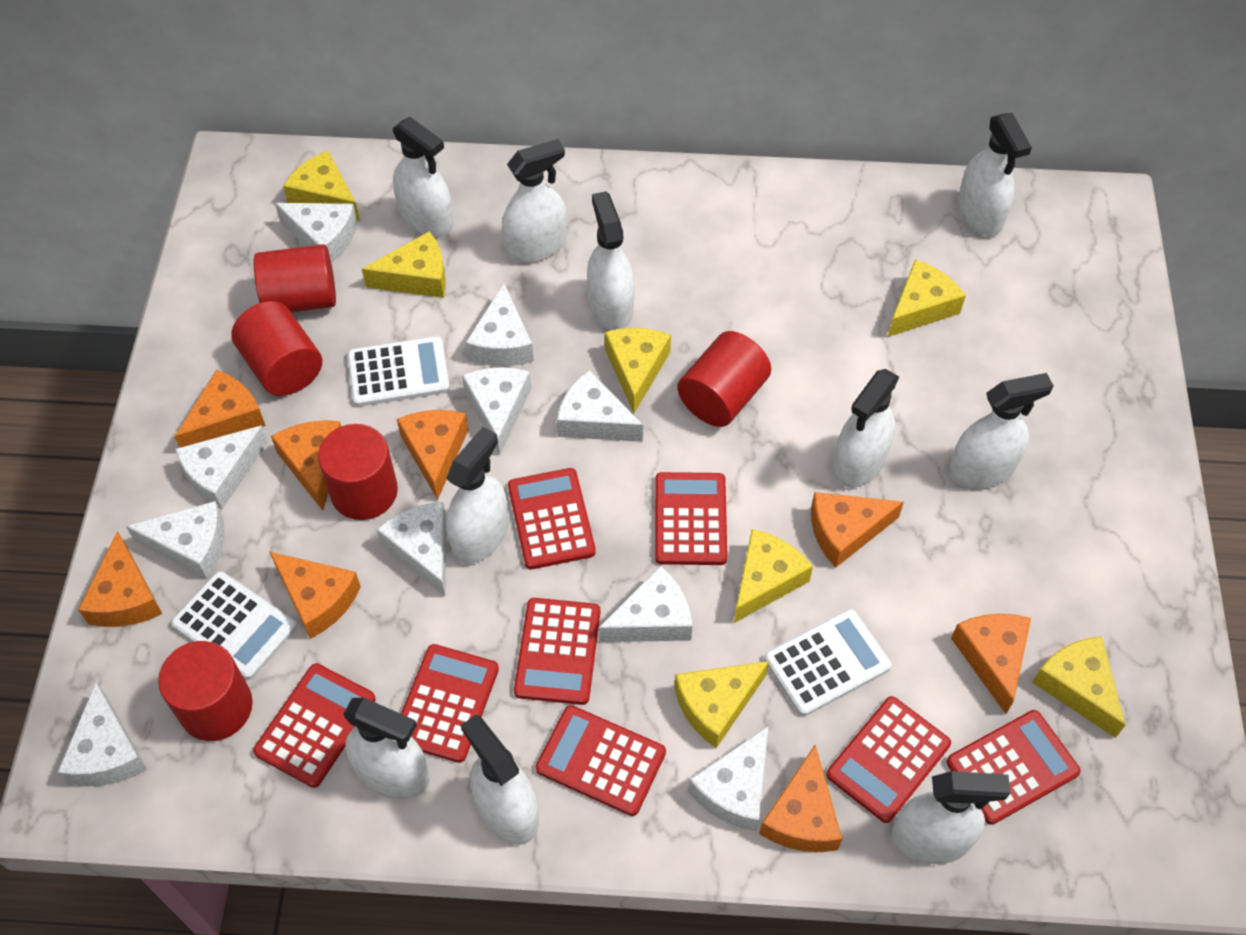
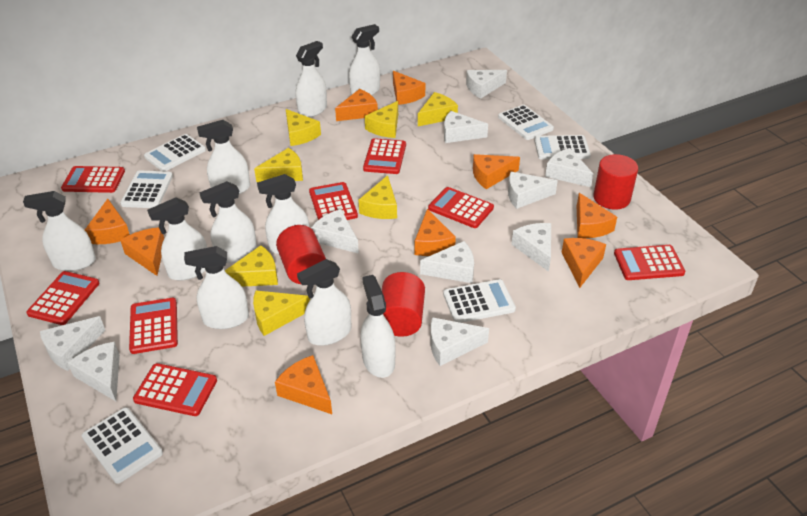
orange cheese: 8 -> 9
red cylinder: 5 -> 3
white calculator: 3 -> 6

